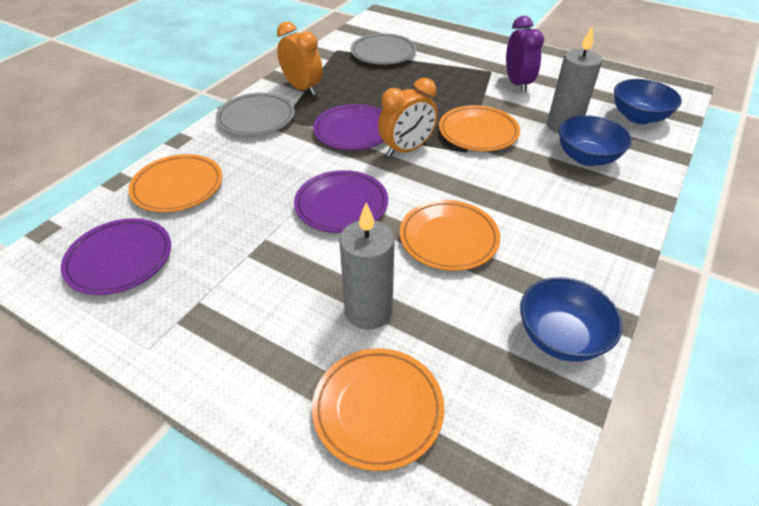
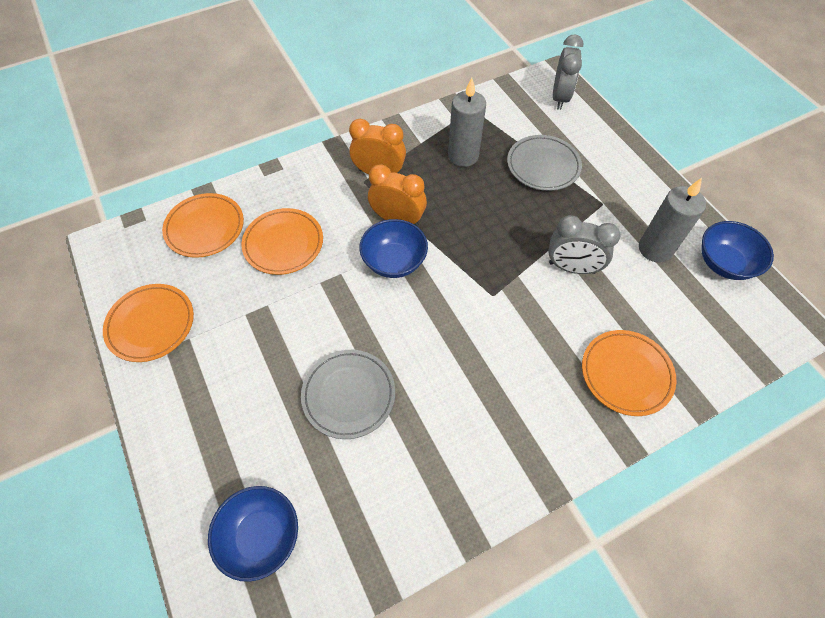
grey clock: 0 -> 2
purple clock: 1 -> 0
purple plate: 3 -> 0

